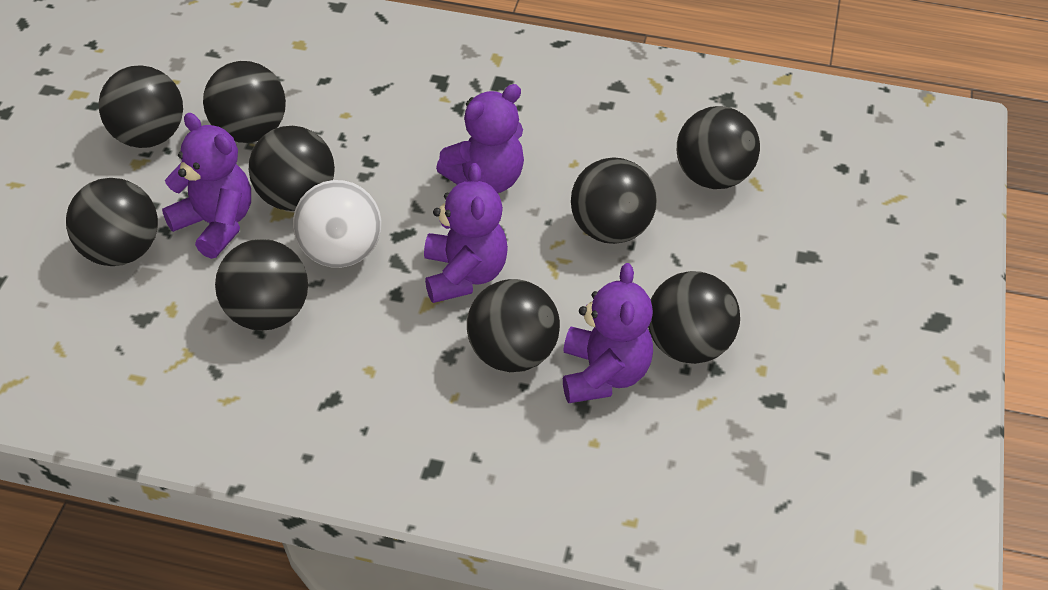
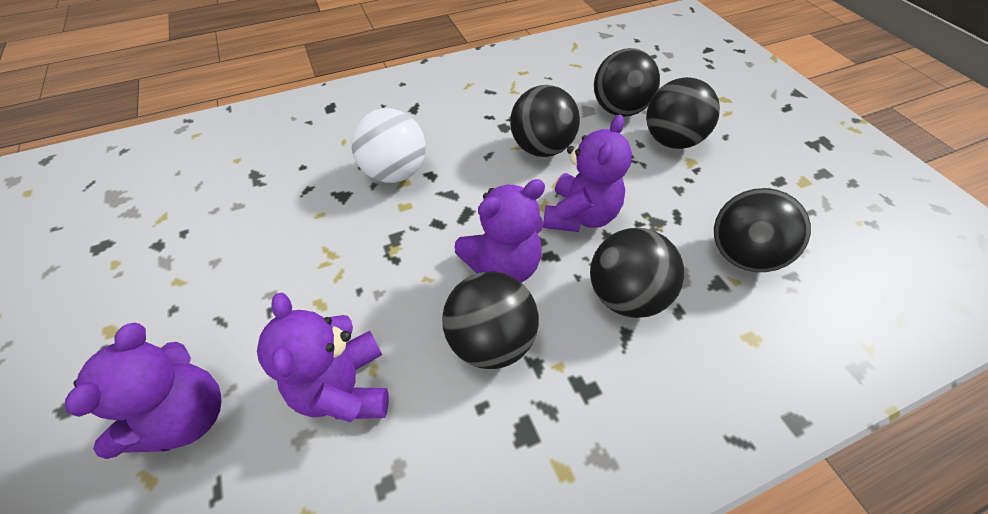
black ball: 9 -> 6

